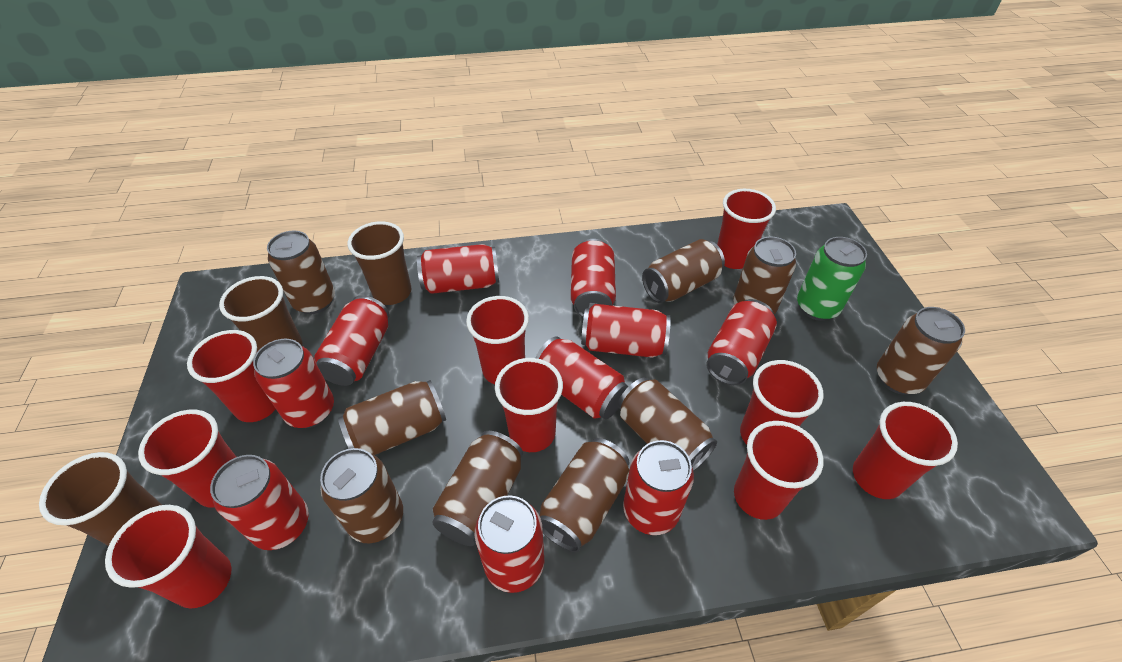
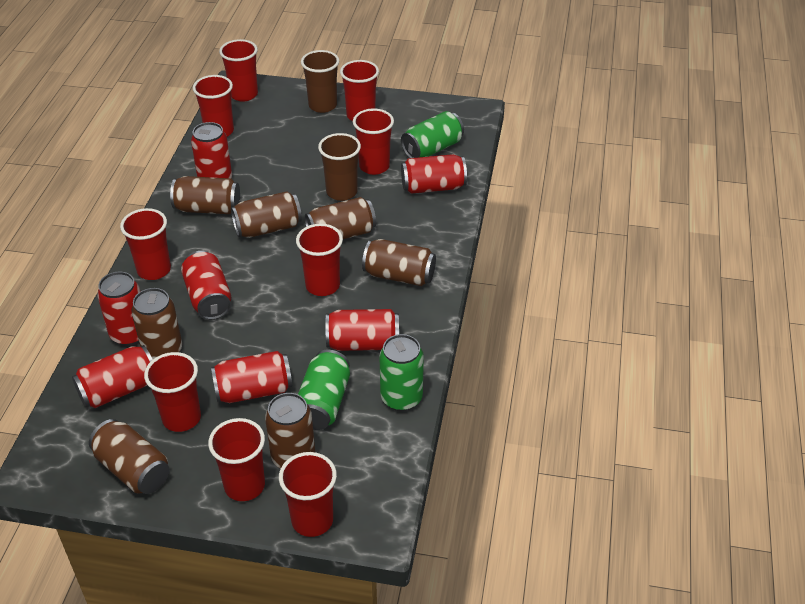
brown can: 9 -> 7
brown cup: 3 -> 2
green can: 1 -> 3
red can: 10 -> 7

